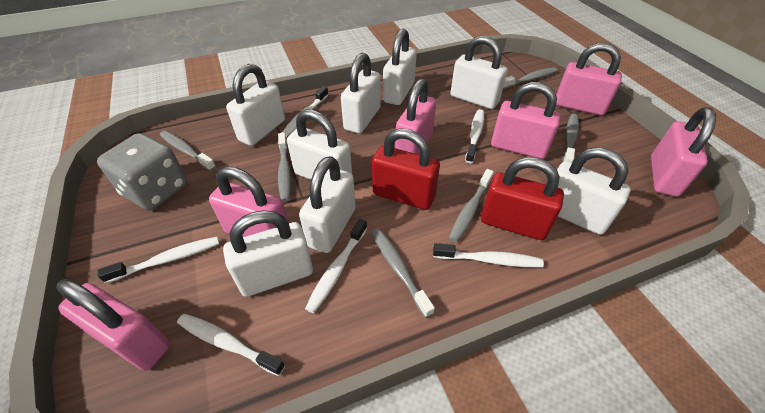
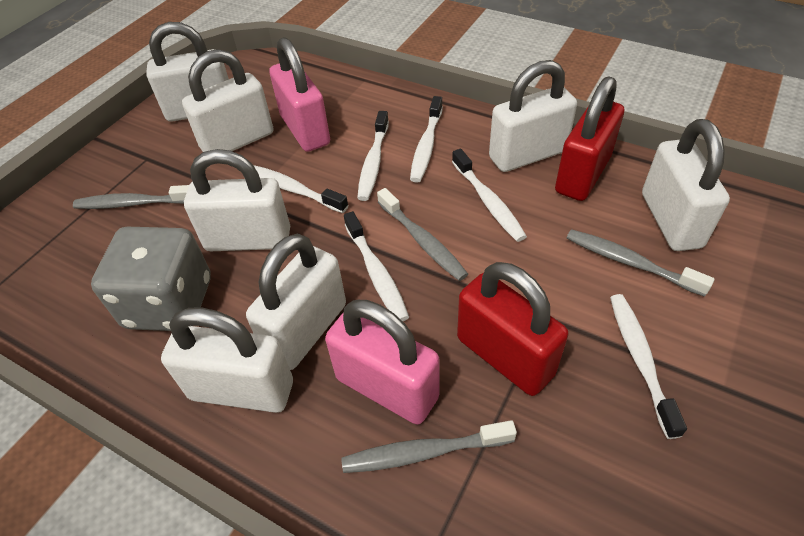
grey toothbrush: 6 -> 4
pink padlock: 6 -> 2
white padlock: 8 -> 7

